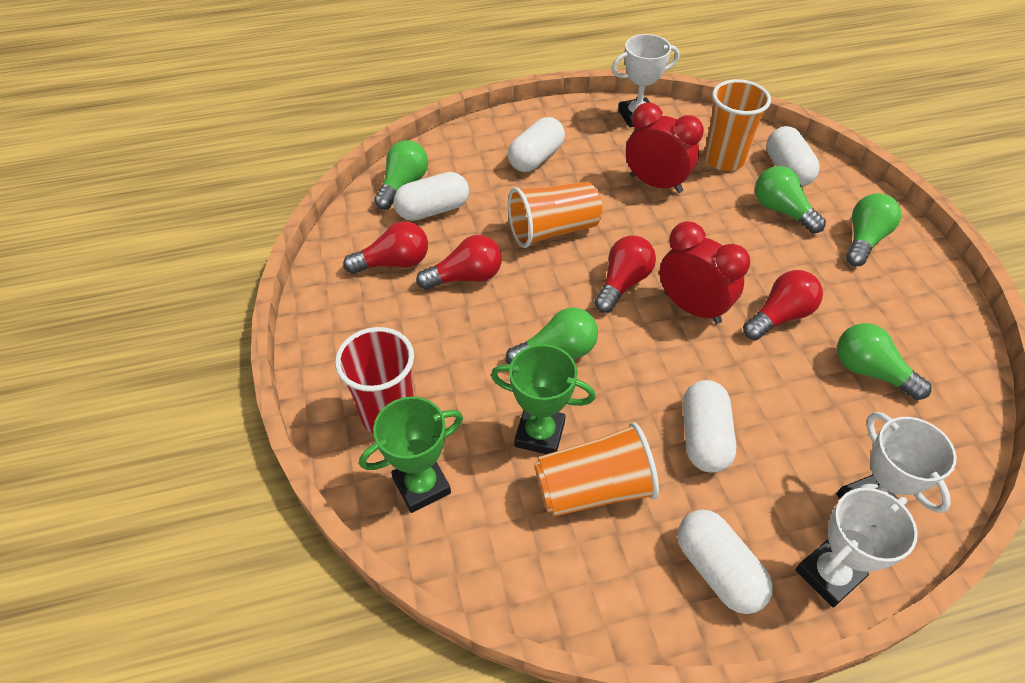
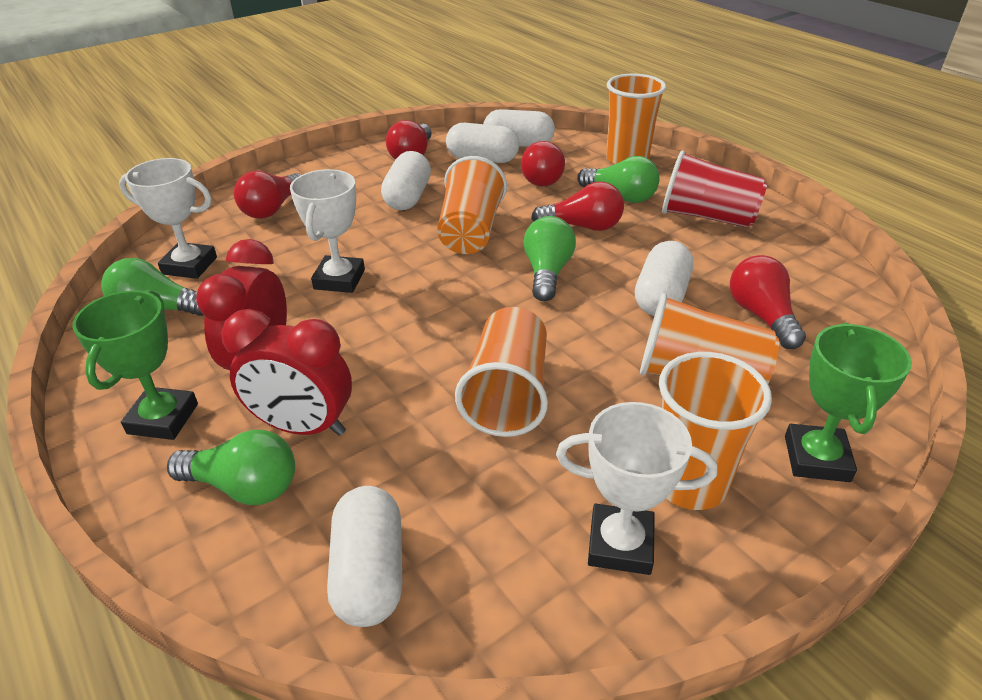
green light bulb: 5 -> 4
orange cup: 3 -> 5
red light bulb: 4 -> 5

